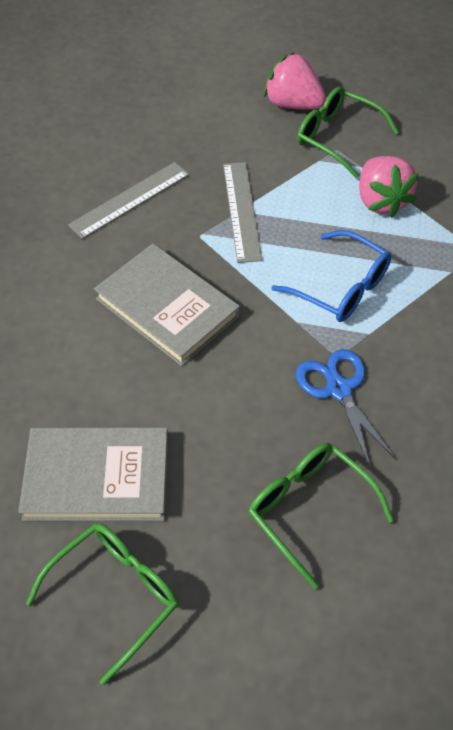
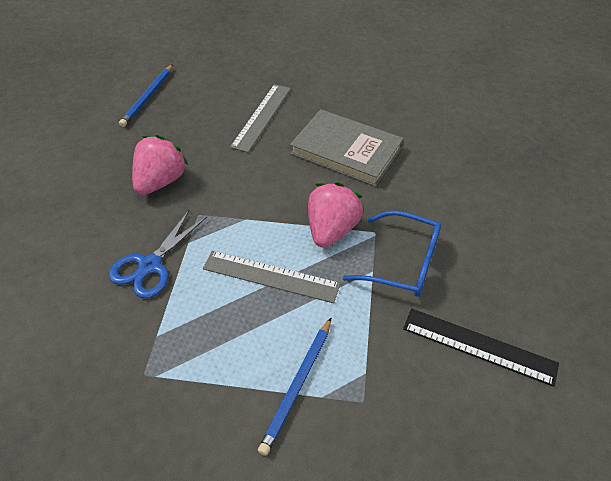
black ruler: 0 -> 1
blue pencil: 0 -> 2
green glasses: 3 -> 0
grey book: 2 -> 1

